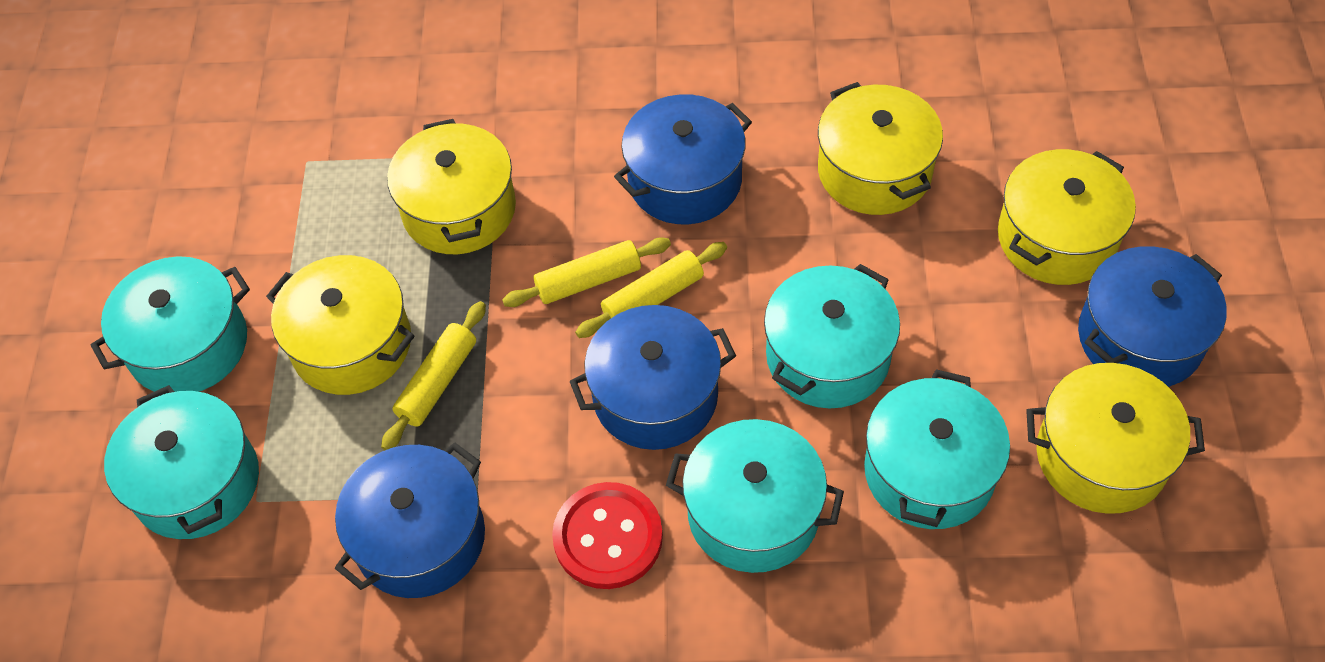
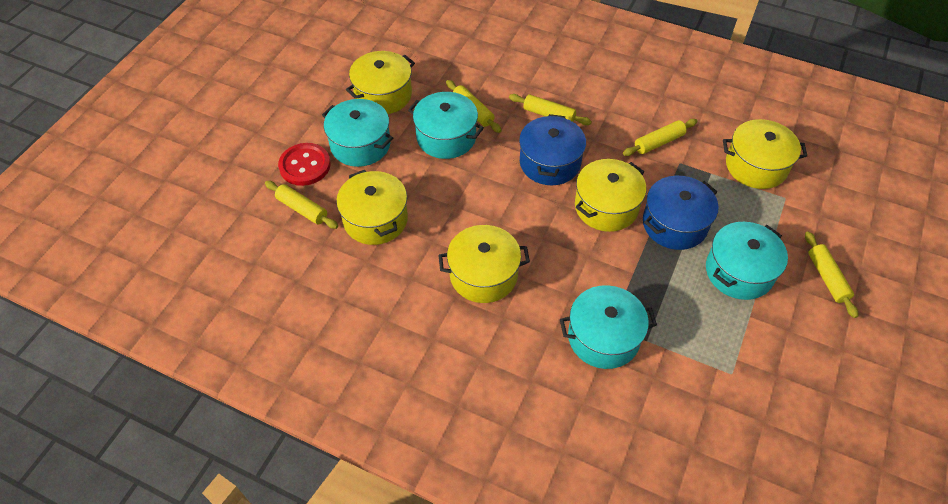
blue pot: 4 -> 2
turquoise pot: 5 -> 4
yellow rolling pin: 3 -> 5

